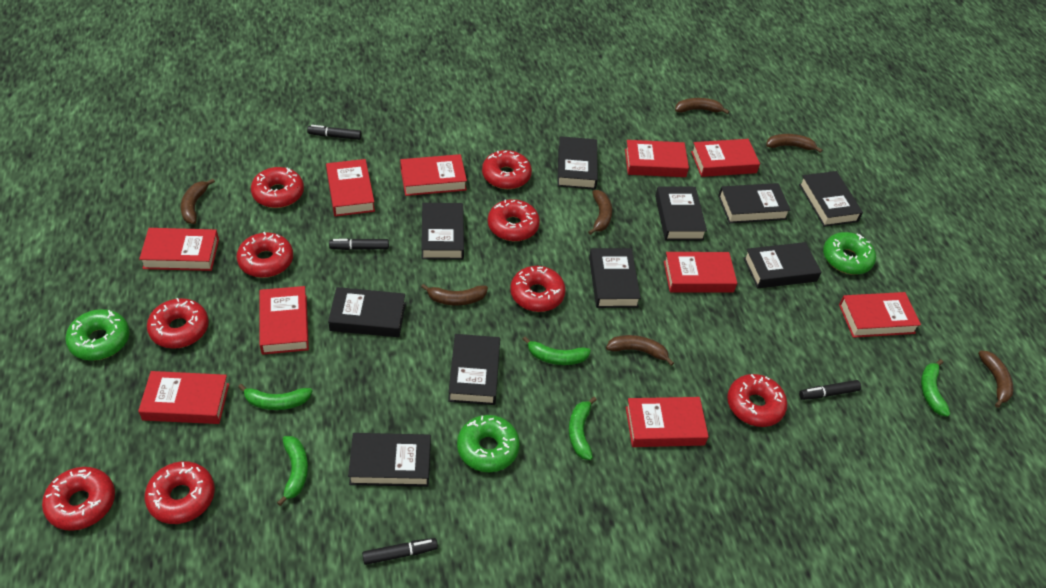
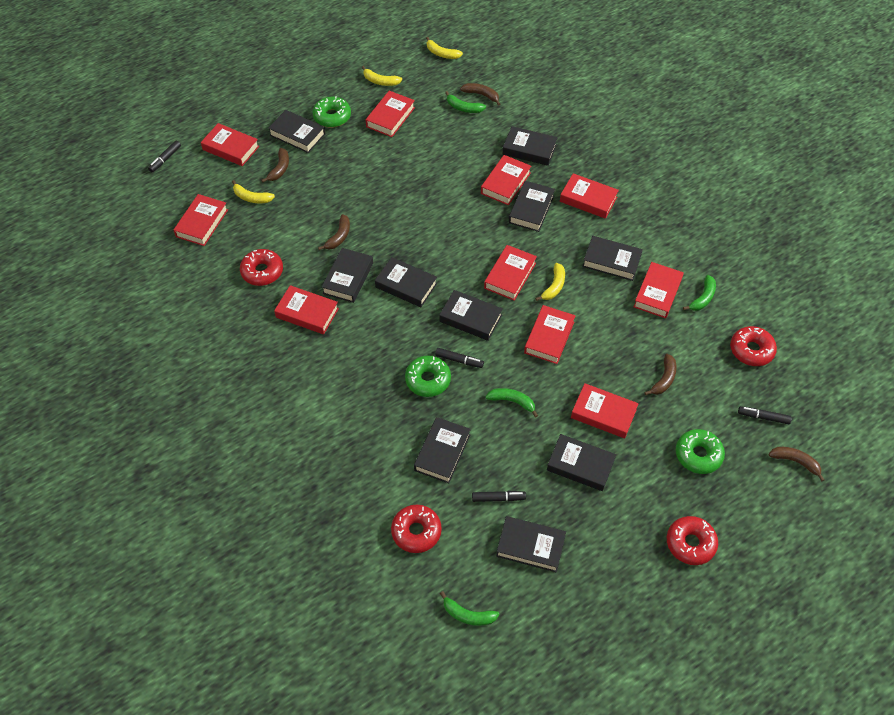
brown banana: 7 -> 5
green banana: 5 -> 4
red donut: 9 -> 4
yellow banana: 0 -> 4

